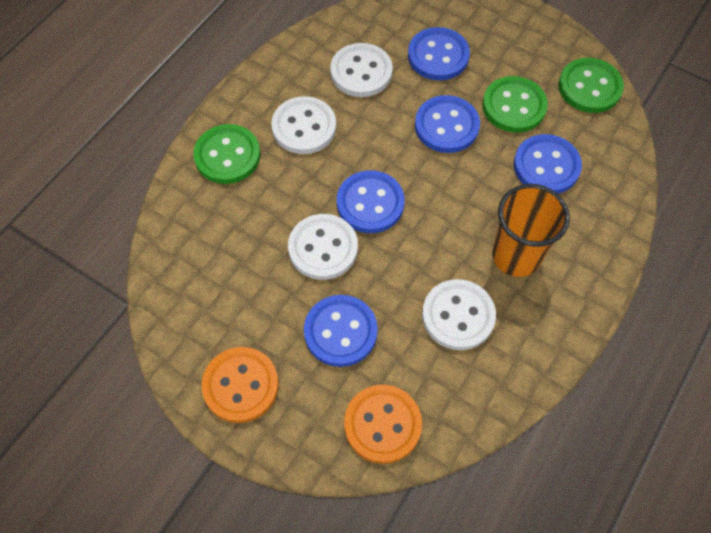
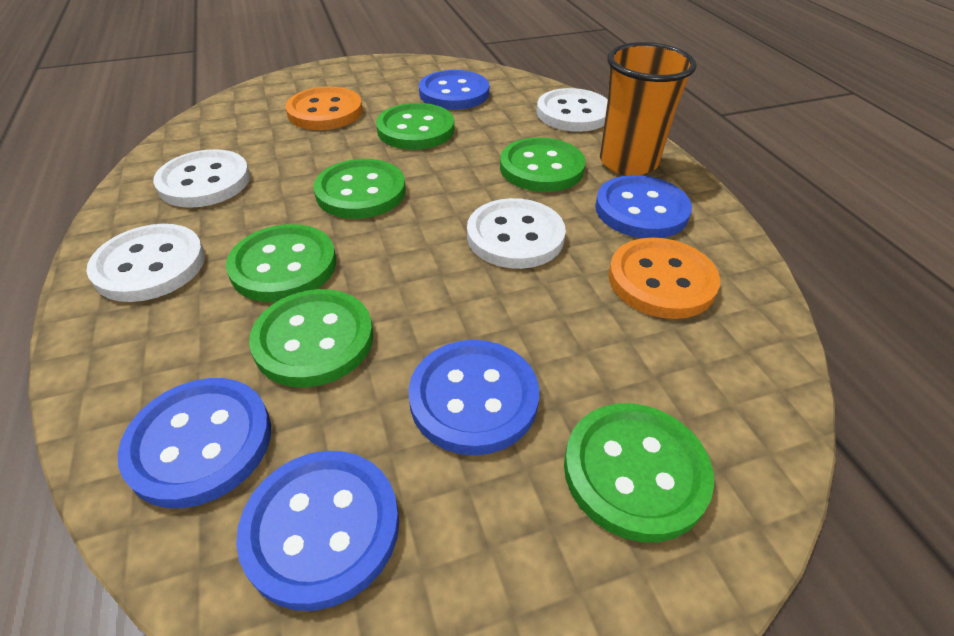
green button: 3 -> 6

